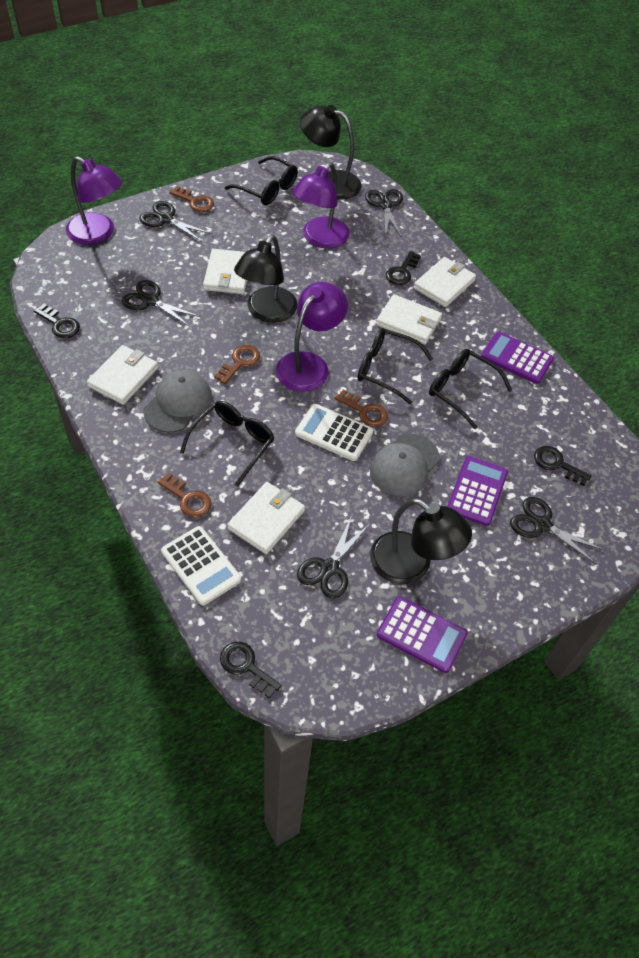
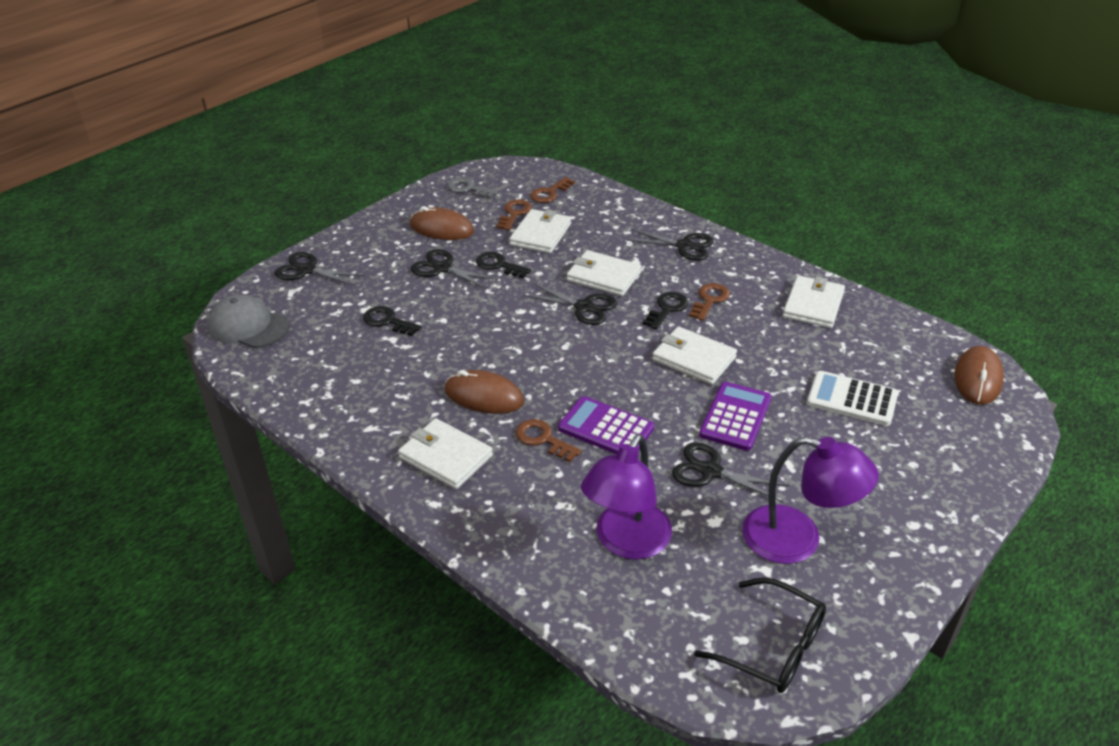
black glasses: 4 -> 1
black key: 4 -> 3
black lamp: 3 -> 0
brown mouse: 0 -> 3
grey cap: 2 -> 1
grey key: 0 -> 1
purple calculator: 3 -> 2
purple lamp: 3 -> 2
white calculator: 2 -> 1

